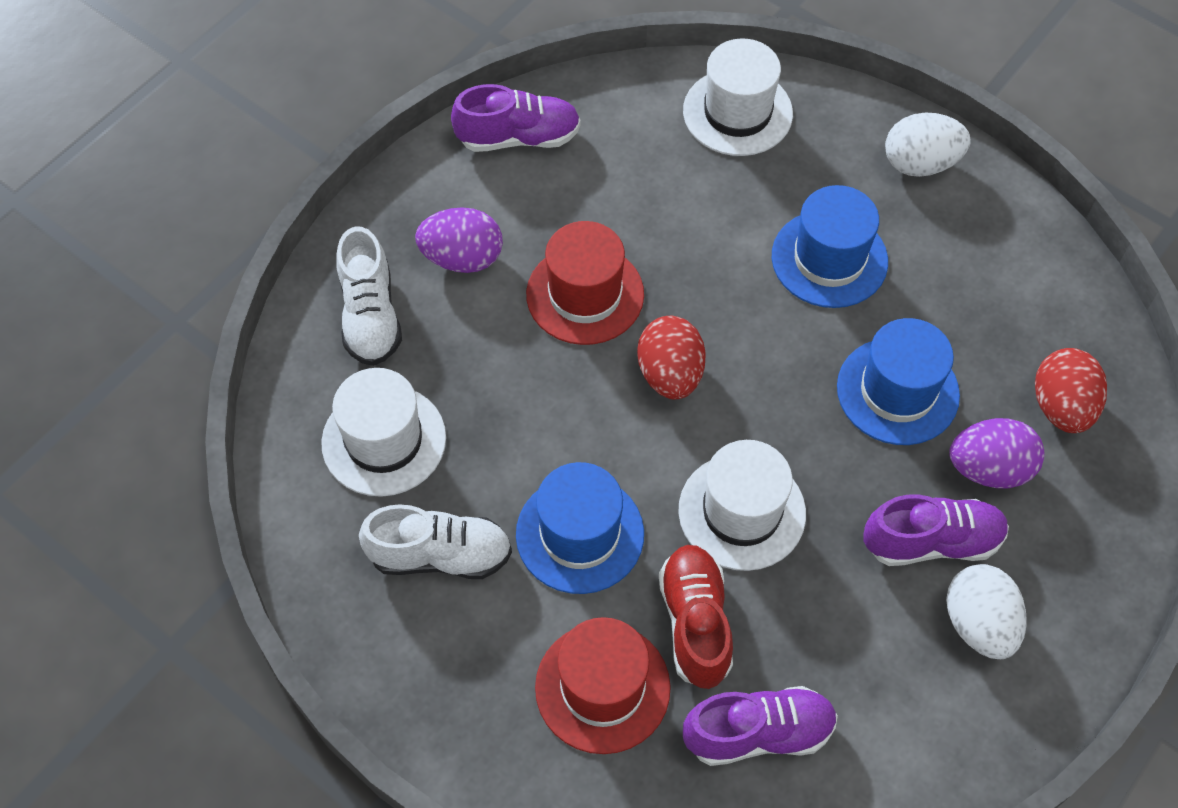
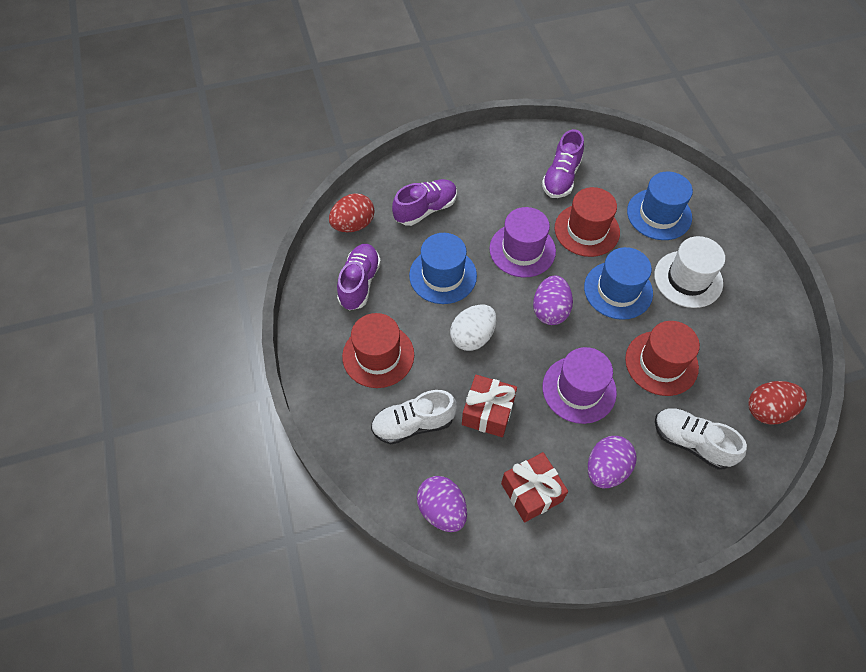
purple egg: 2 -> 3
purple hat: 0 -> 2
red gift: 0 -> 2
red hat: 2 -> 3
red shoe: 1 -> 0
white egg: 2 -> 1
white hat: 3 -> 1

